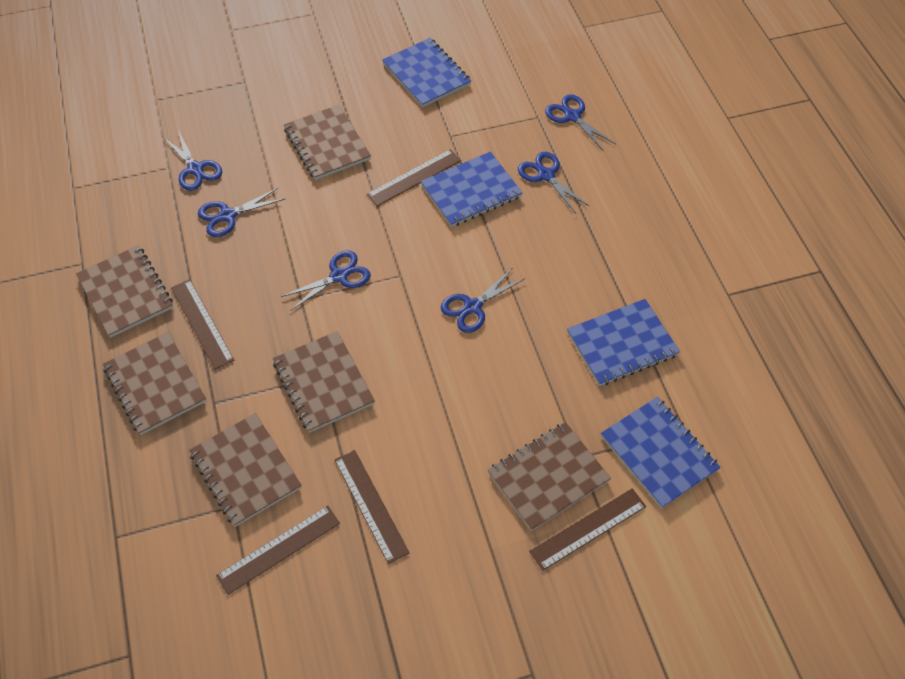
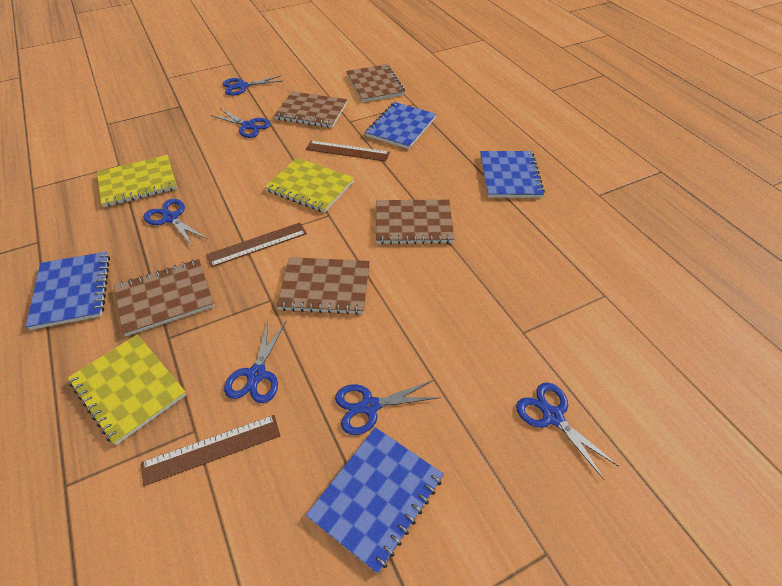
brown notebook: 6 -> 5
brown ruler: 5 -> 3
yellow notebook: 0 -> 3

